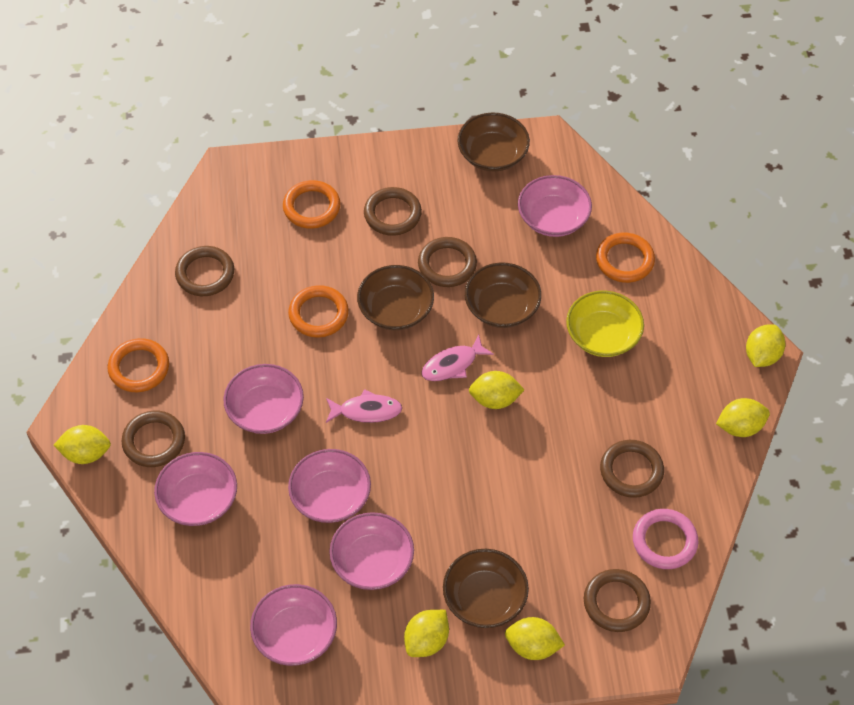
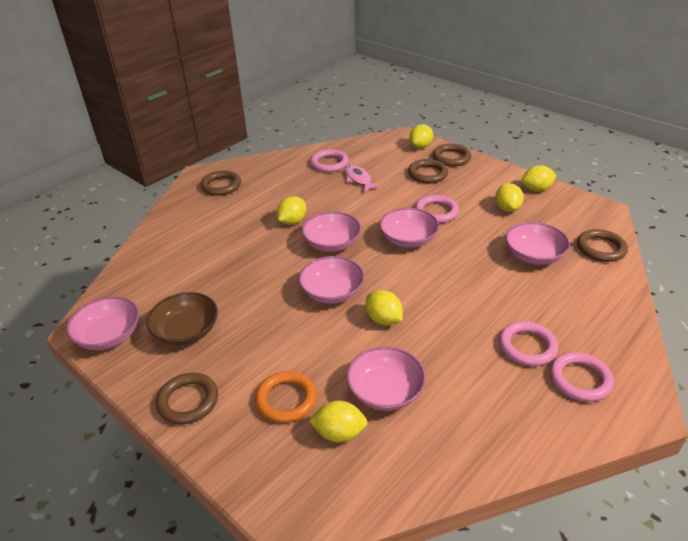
brown bowl: 4 -> 1
brown ring: 6 -> 5
orange ring: 4 -> 1
pink fish: 2 -> 1
pink ring: 1 -> 4
yellow bowl: 1 -> 0

